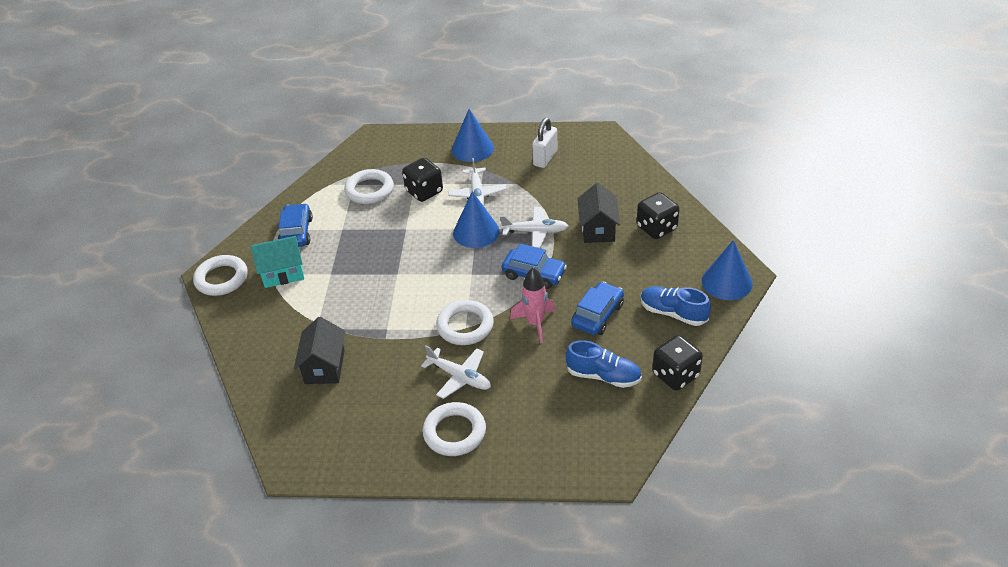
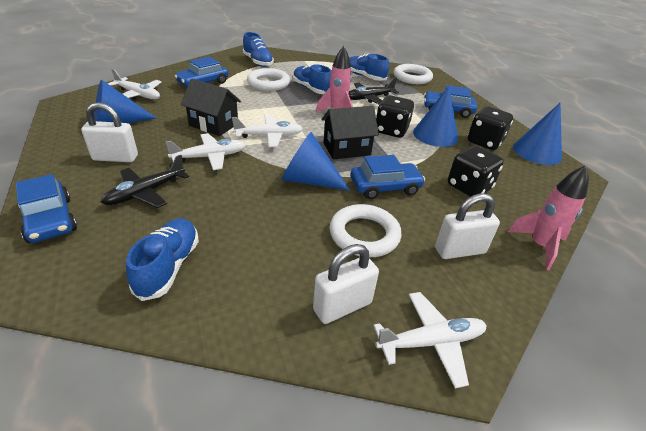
black plane: 0 -> 2
blue car: 3 -> 4
blue cone: 3 -> 4
blue shoe: 2 -> 4
pink rocket: 1 -> 2
turquoise house: 1 -> 0
white padlock: 1 -> 3
white plane: 3 -> 4
white ring: 4 -> 3

